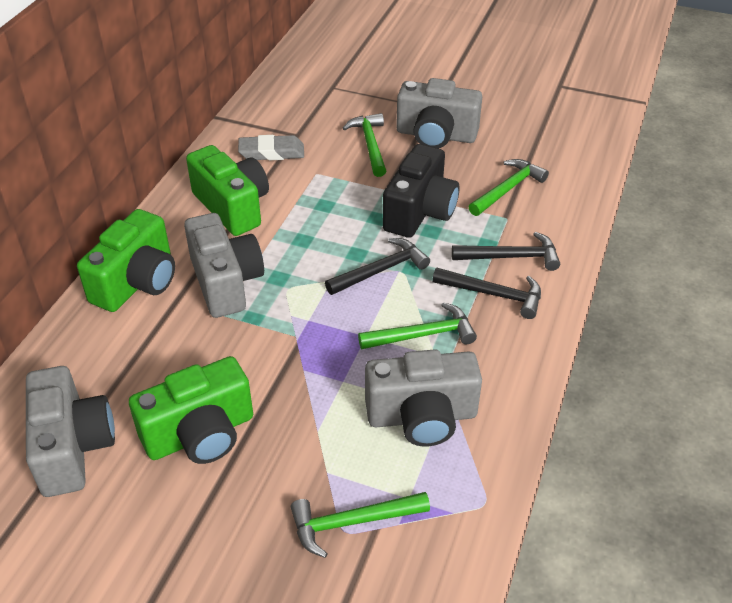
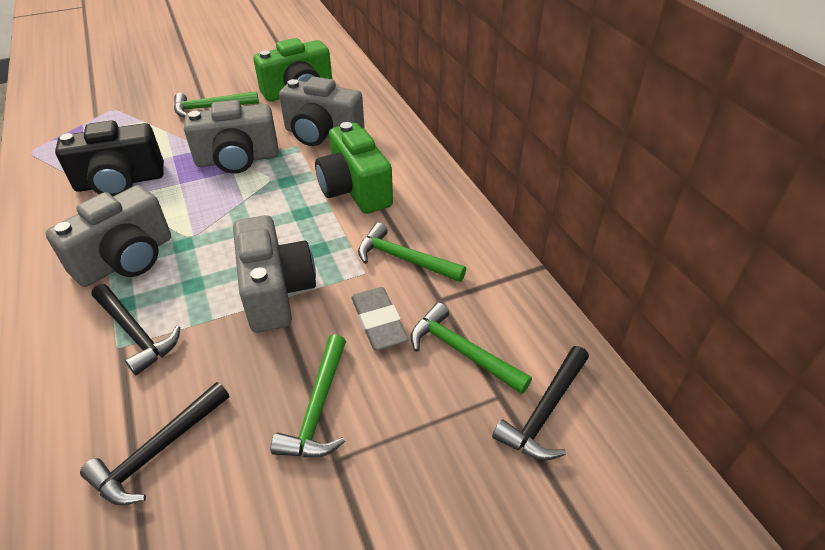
green camera: 3 -> 2

